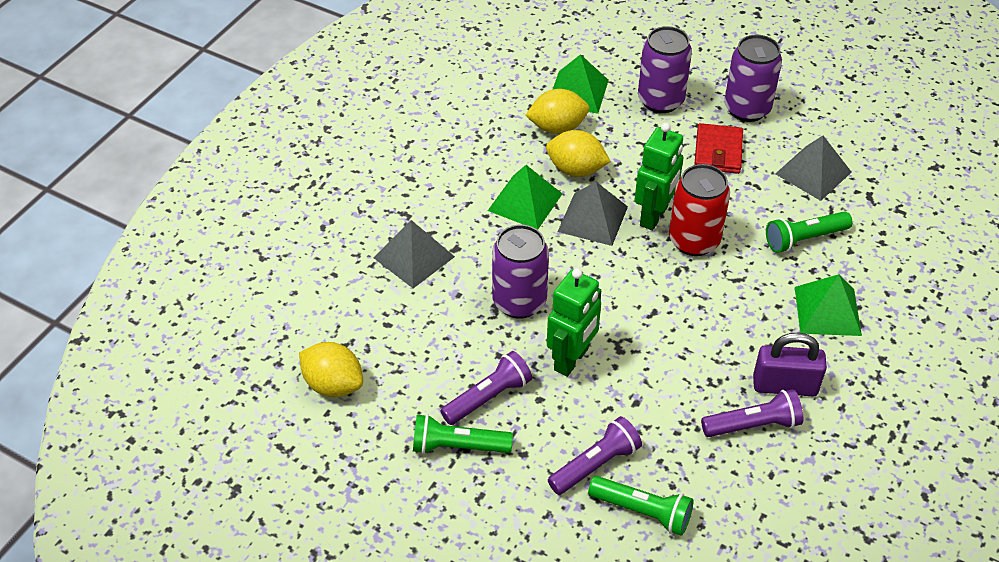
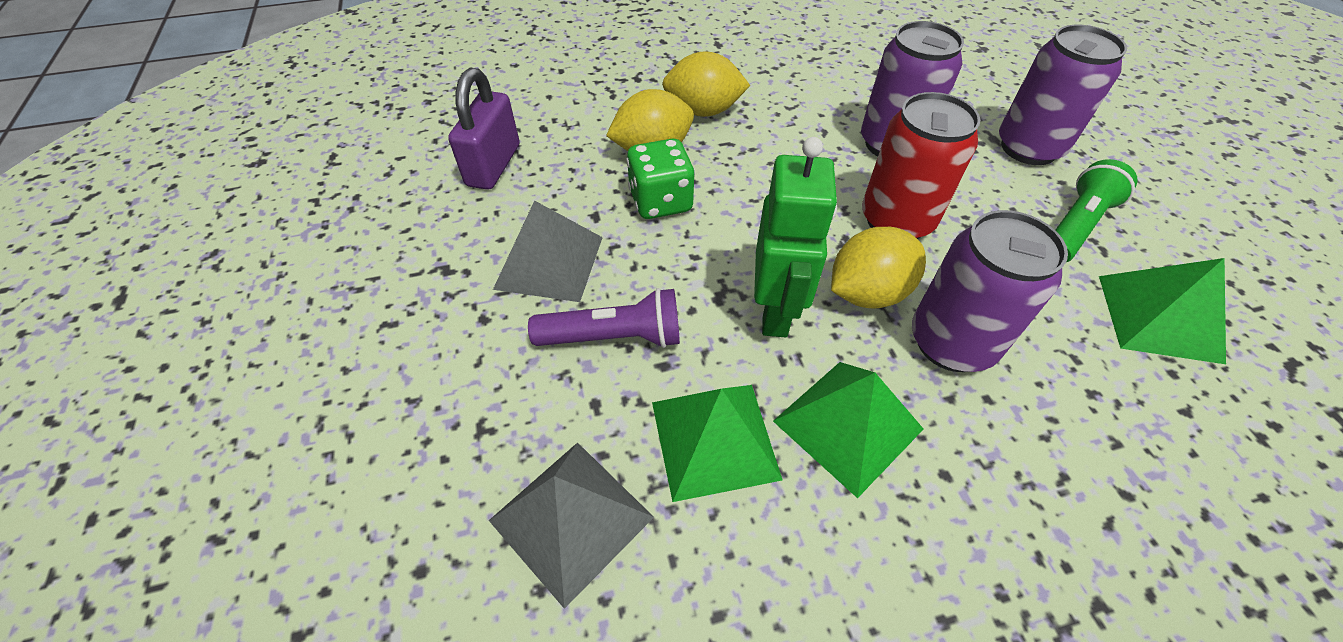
green dice: 0 -> 1
green flashlight: 3 -> 1
green robot: 2 -> 1
grey pyramid: 3 -> 2
purple flashlight: 3 -> 1
red wallet: 1 -> 0

